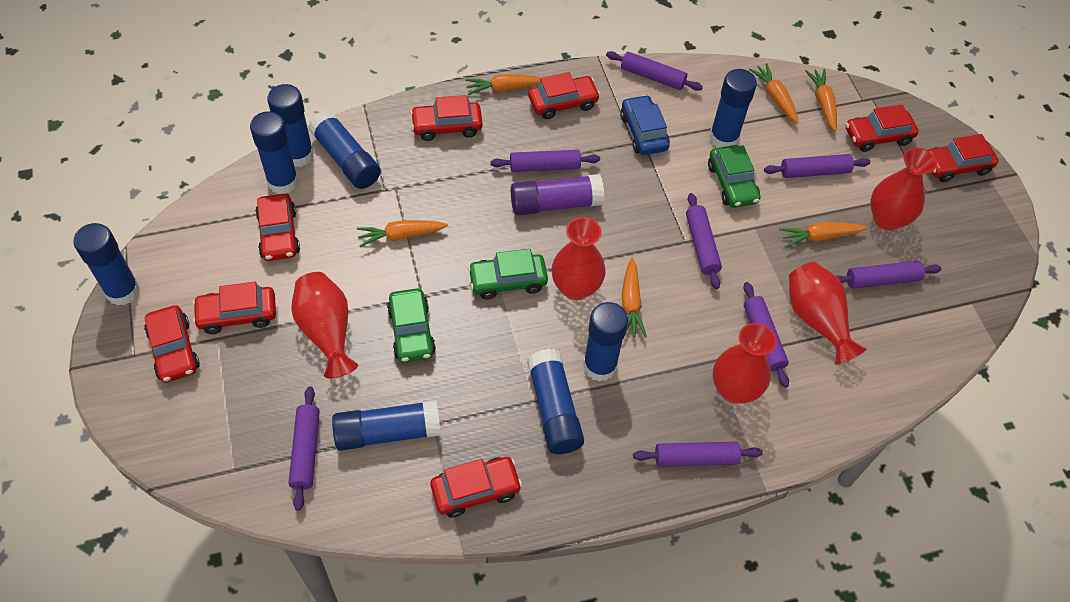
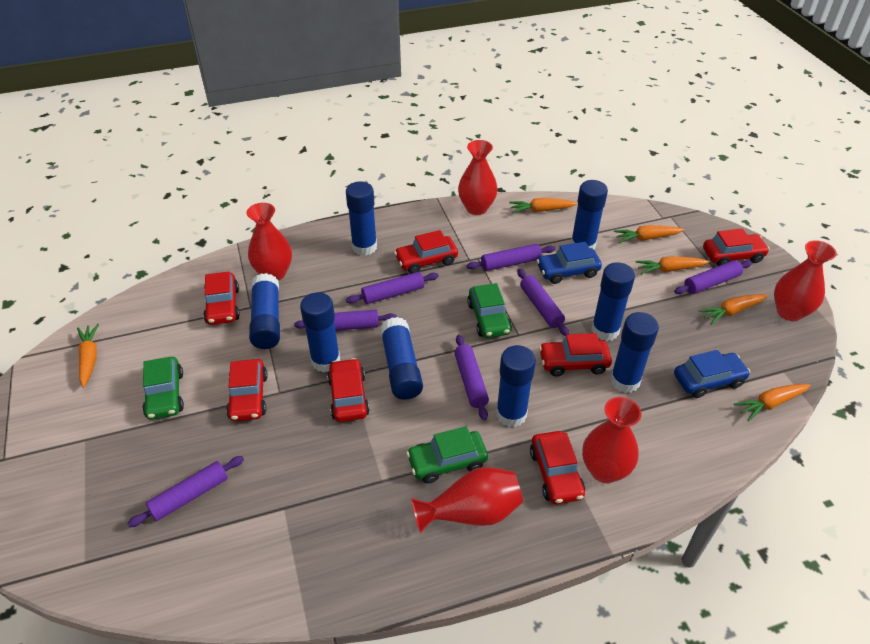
blue car: 1 -> 2
purple glue stick: 1 -> 0
purple rolling pin: 8 -> 7
red car: 8 -> 7

